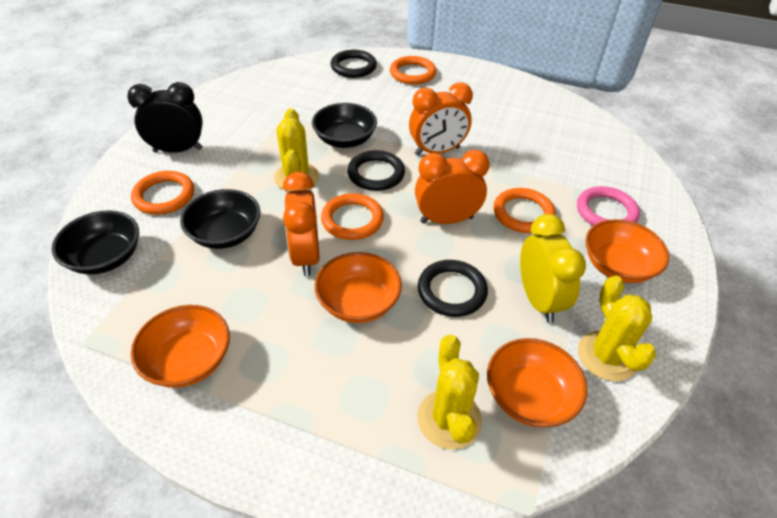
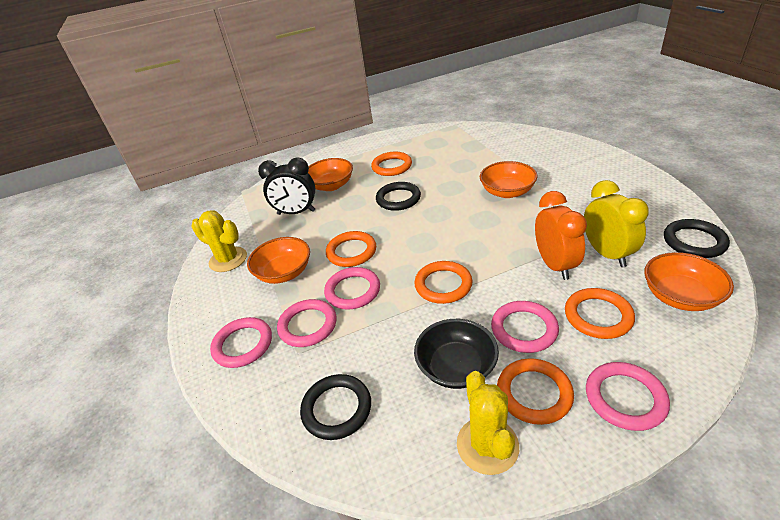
black bowl: 3 -> 1
orange clock: 3 -> 1
orange ring: 4 -> 5
pink ring: 1 -> 5
yellow cactus: 3 -> 2

